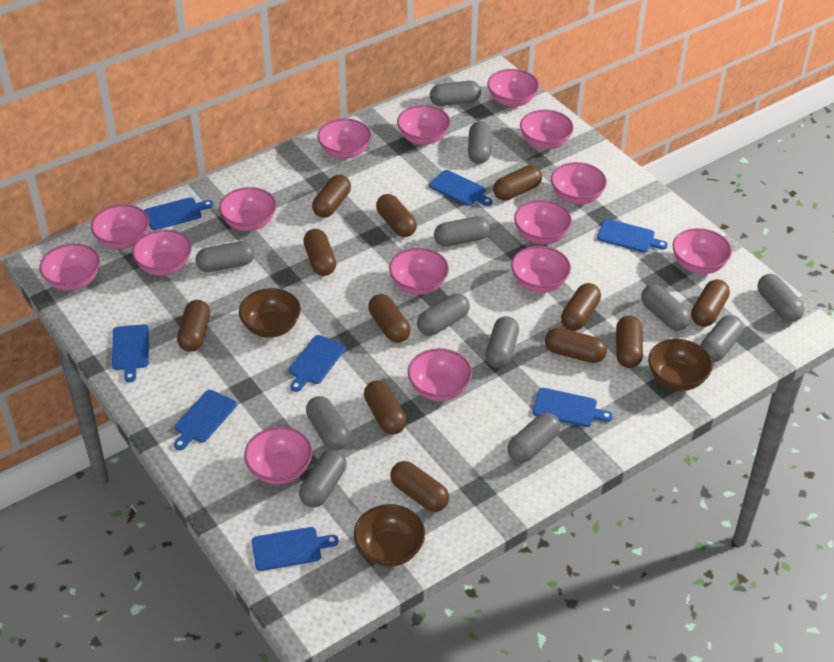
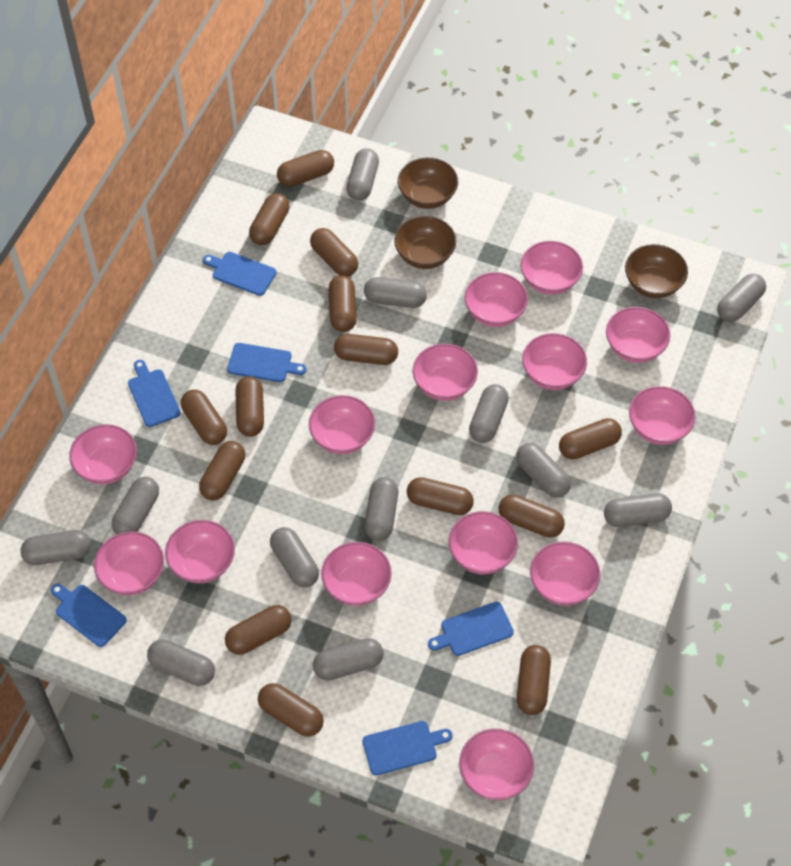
blue cutting board: 8 -> 6
brown capsule: 12 -> 14
pink bowl: 15 -> 14

